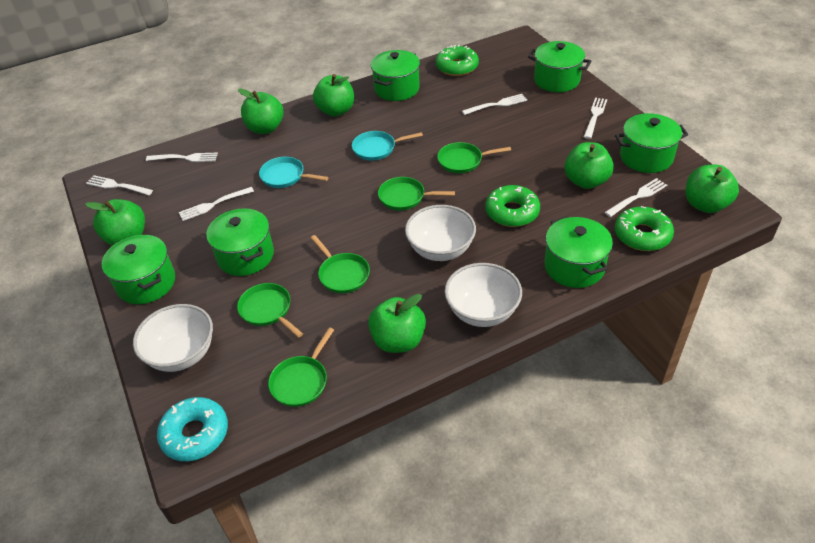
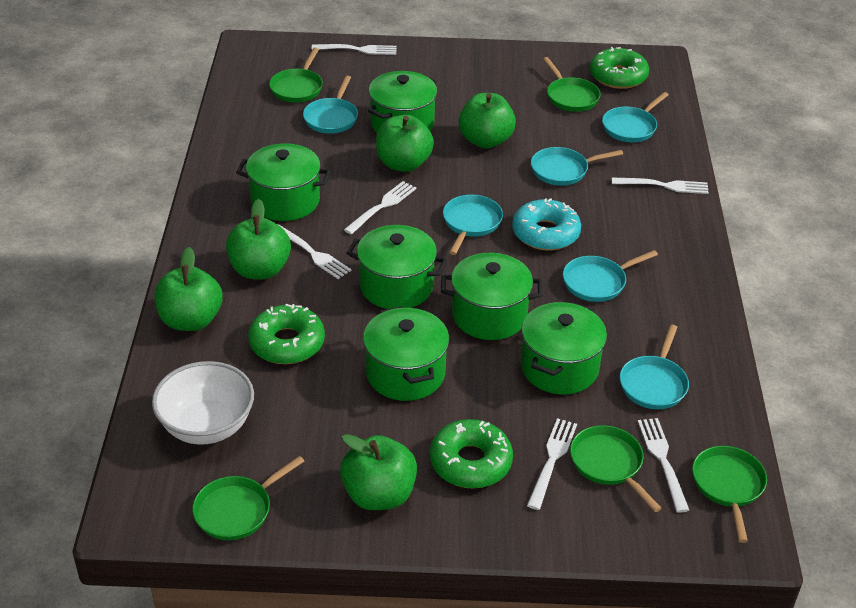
green apple: 6 -> 5
turquoise pan: 2 -> 6
white bowl: 3 -> 1

